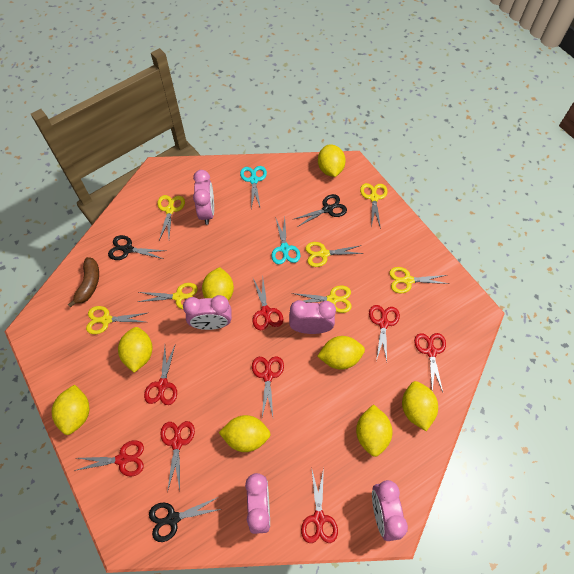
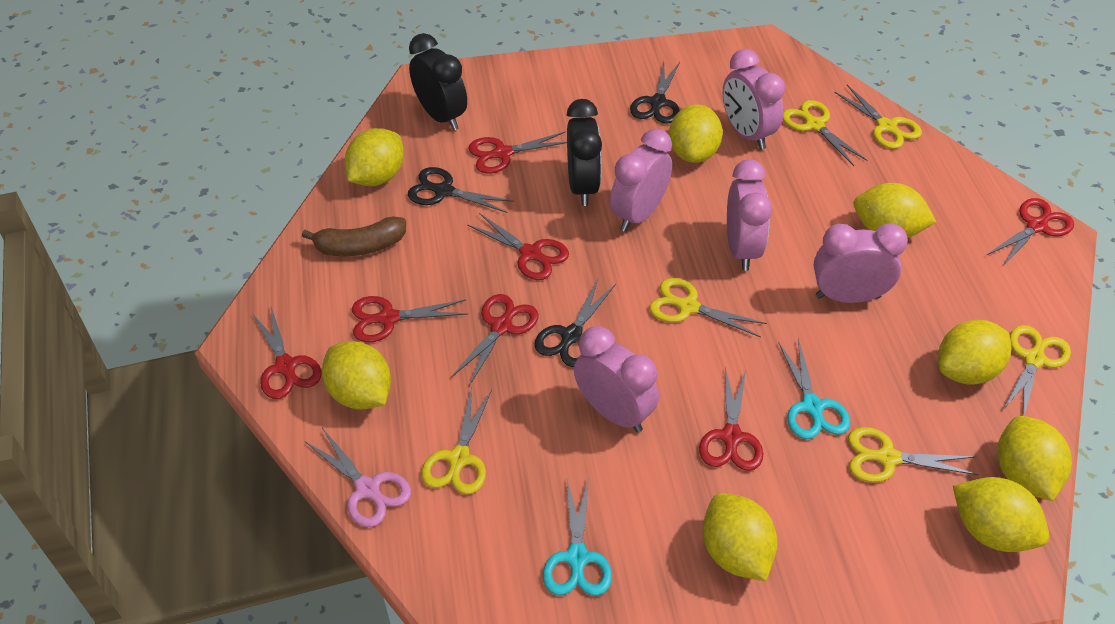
black clock: 0 -> 2
pink scissors: 0 -> 1
red scissors: 8 -> 7
yellow scissors: 7 -> 6

